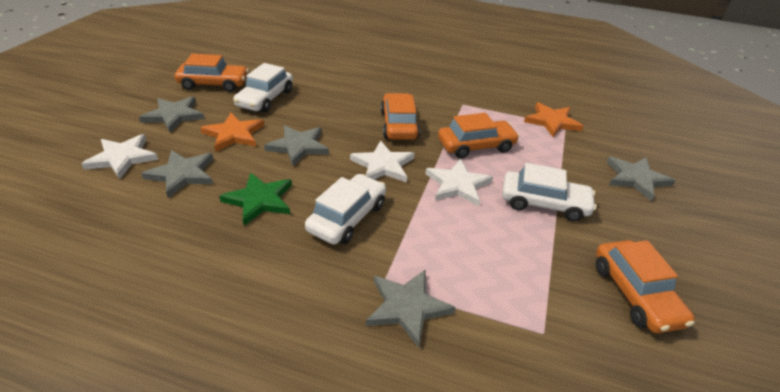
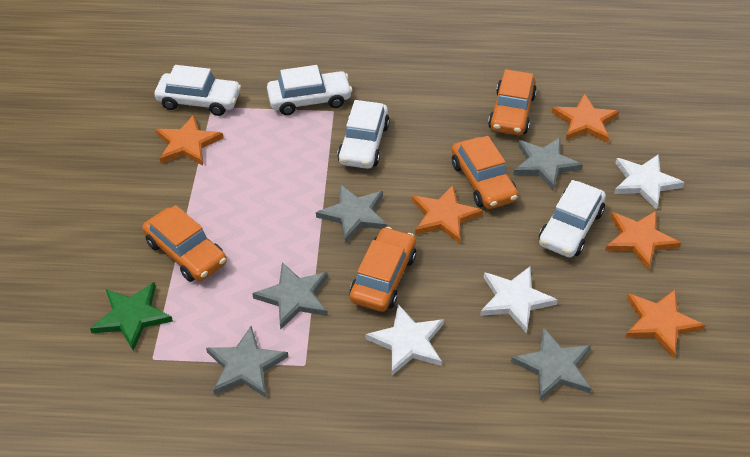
orange star: 2 -> 5
white car: 3 -> 4

